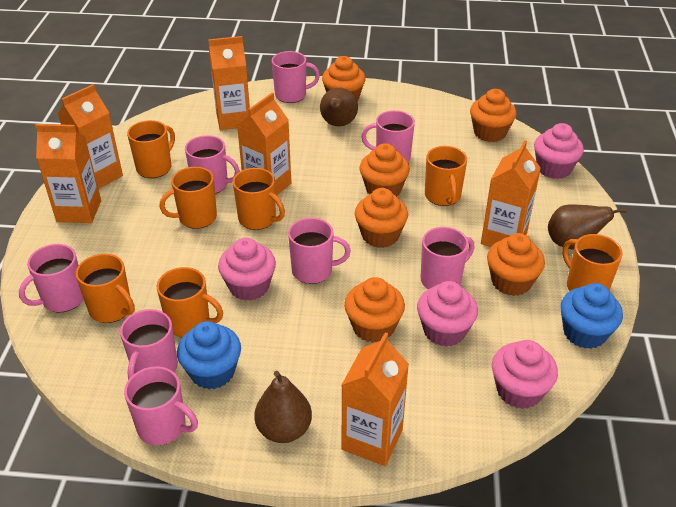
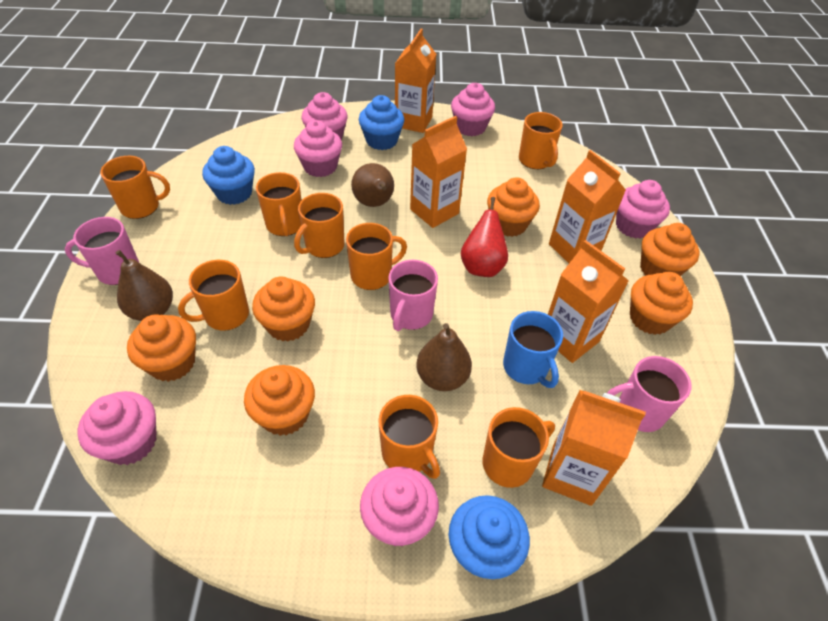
blue cupcake: 2 -> 3
blue mug: 0 -> 1
orange carton: 6 -> 5
orange mug: 7 -> 8
pink cupcake: 4 -> 6
pink mug: 8 -> 3
red pear: 0 -> 1

